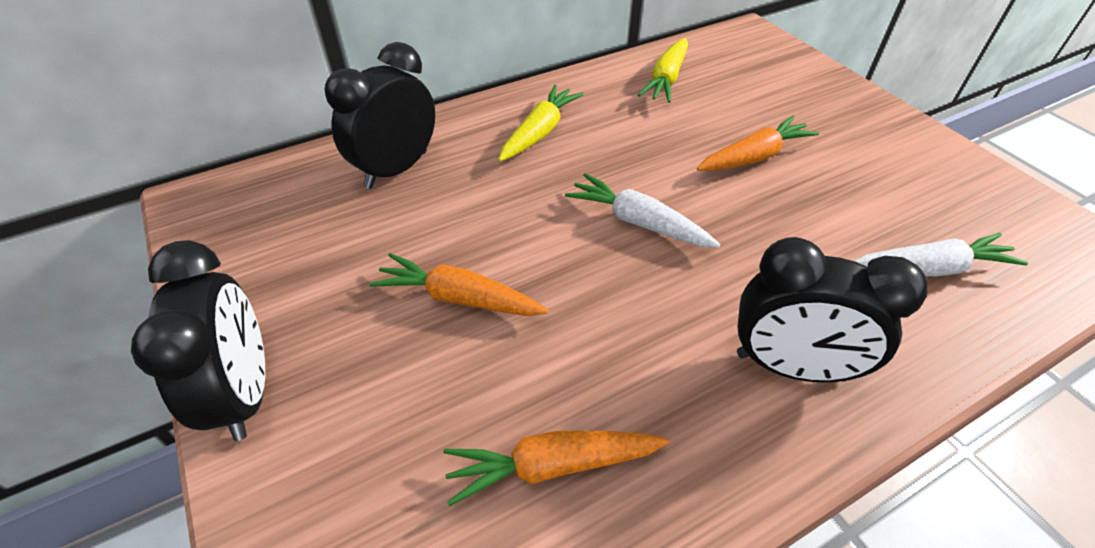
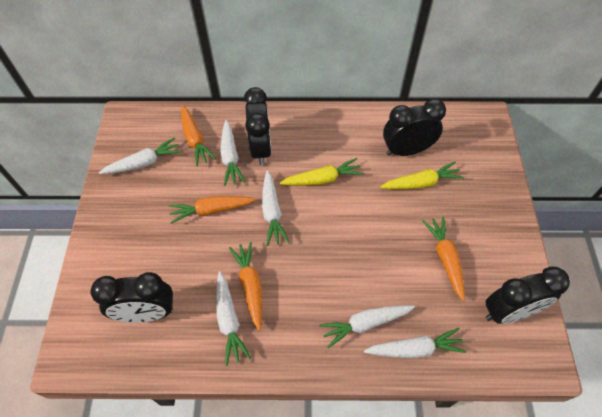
black clock: 3 -> 4
orange carrot: 3 -> 4
white carrot: 2 -> 6

